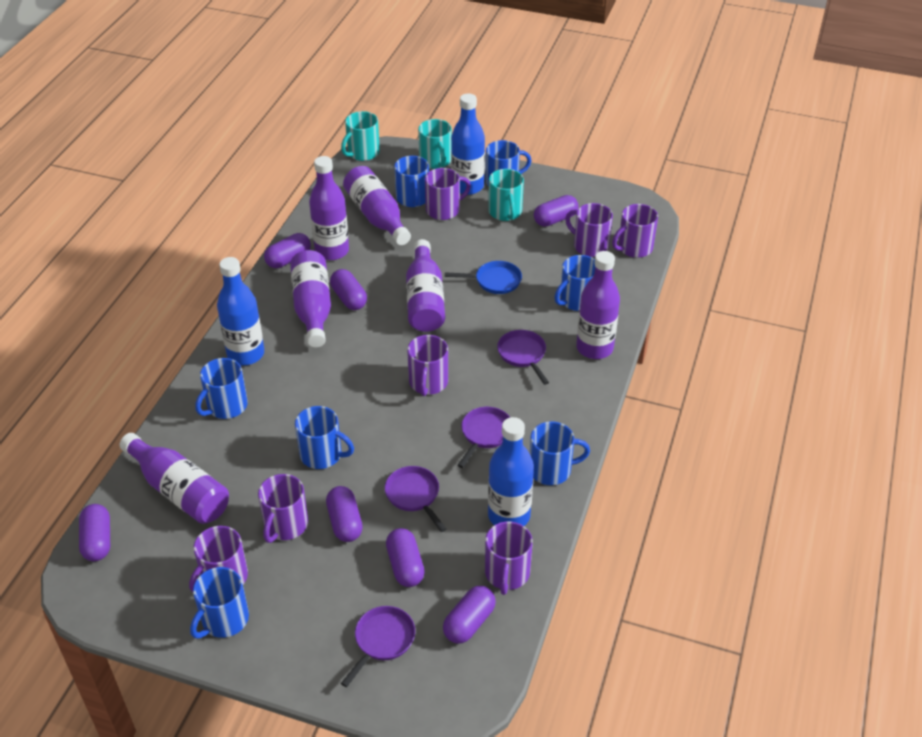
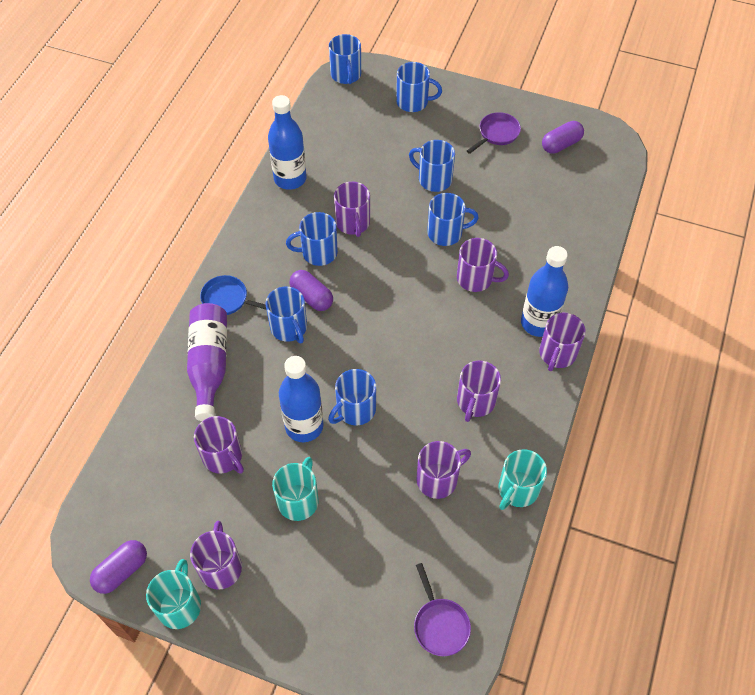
purple bottle: 6 -> 1
purple capsule: 7 -> 3
purple pan: 4 -> 2

